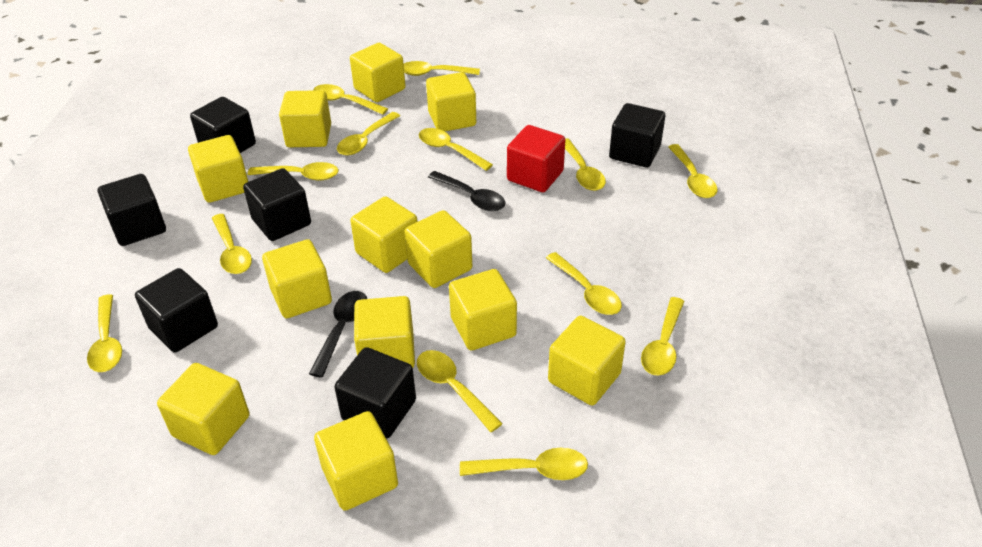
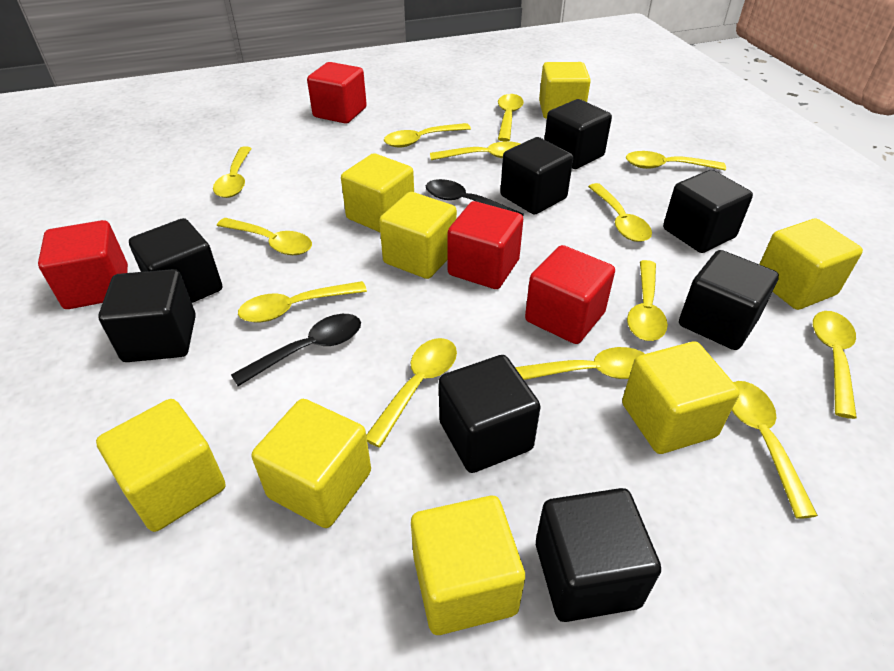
black cube: 6 -> 8
red cube: 1 -> 4
yellow cube: 12 -> 8

